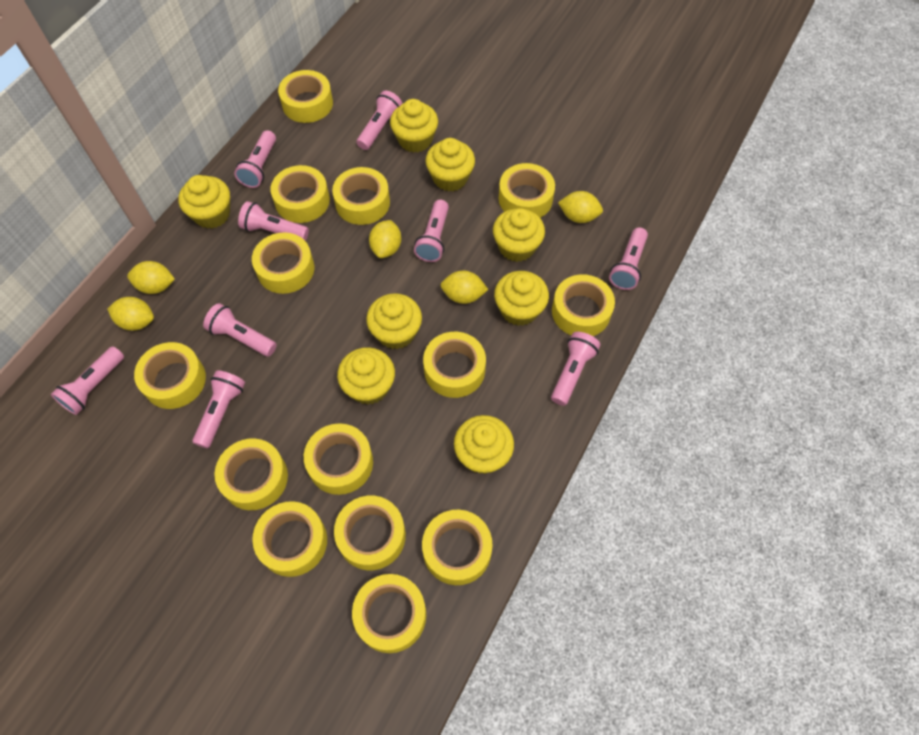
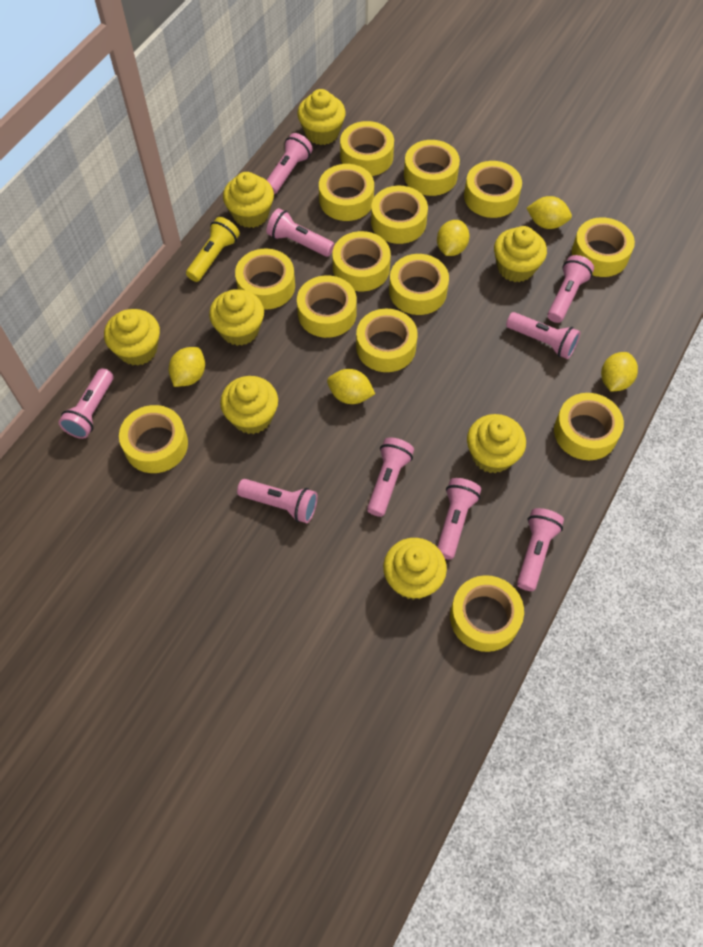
yellow flashlight: 0 -> 1

